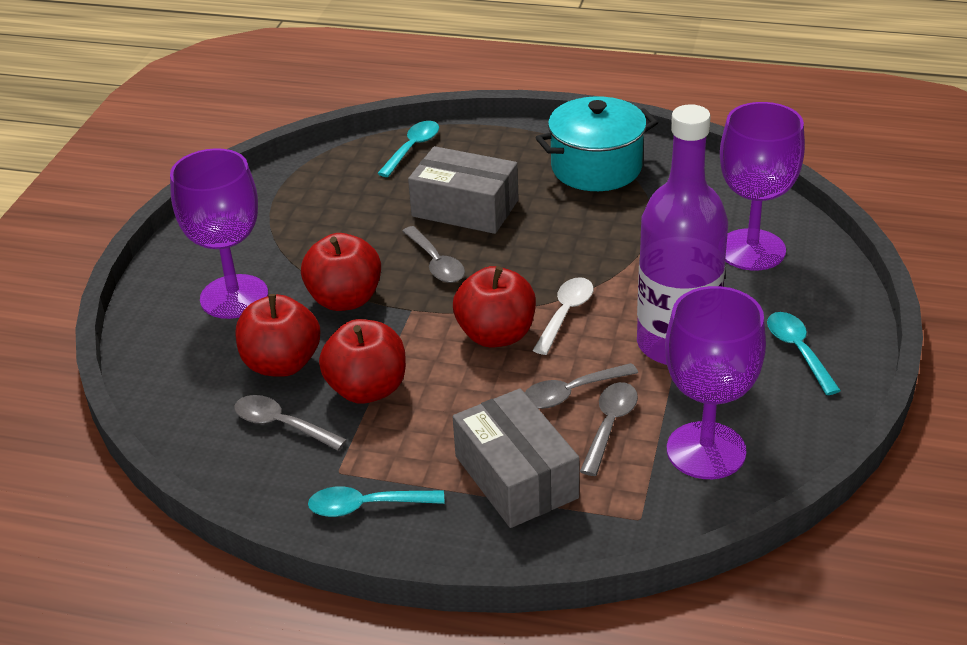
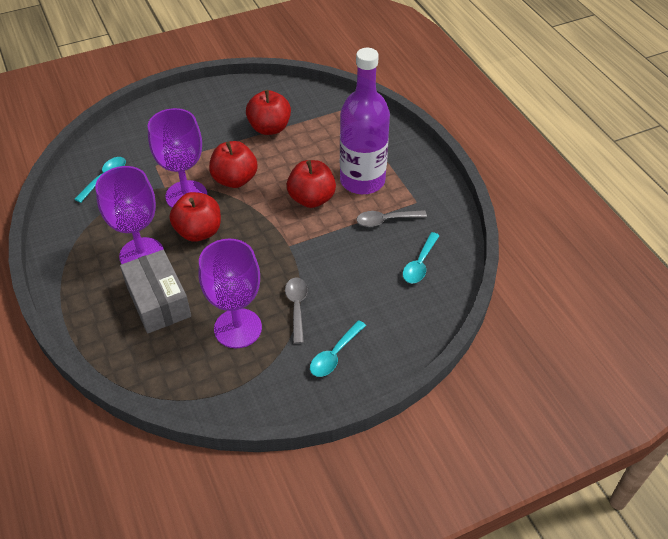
grey box: 2 -> 1
grey spoon: 4 -> 2
turquoise pot: 1 -> 0
white spoon: 1 -> 0

